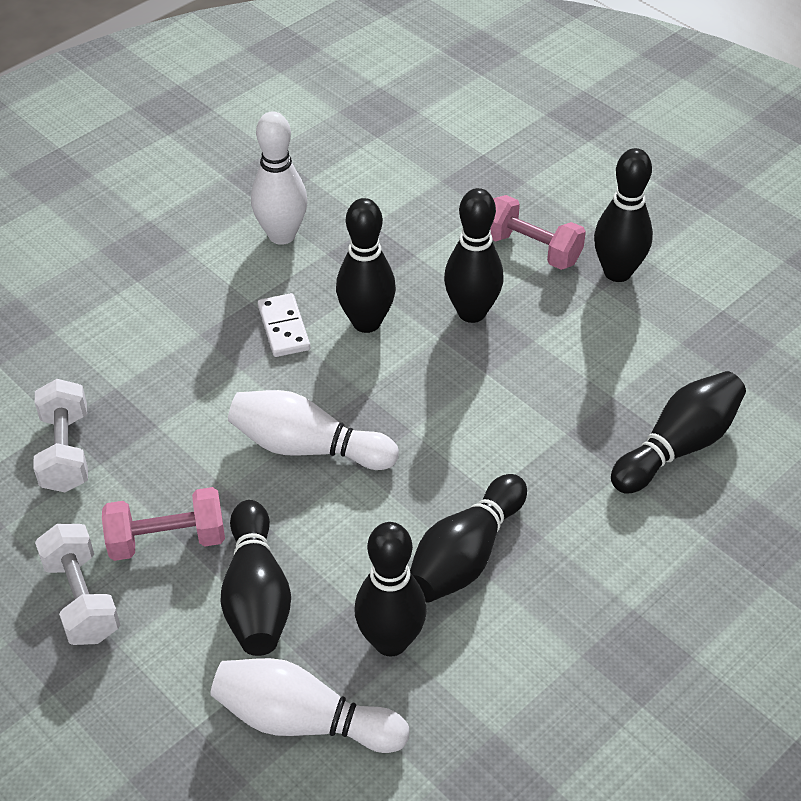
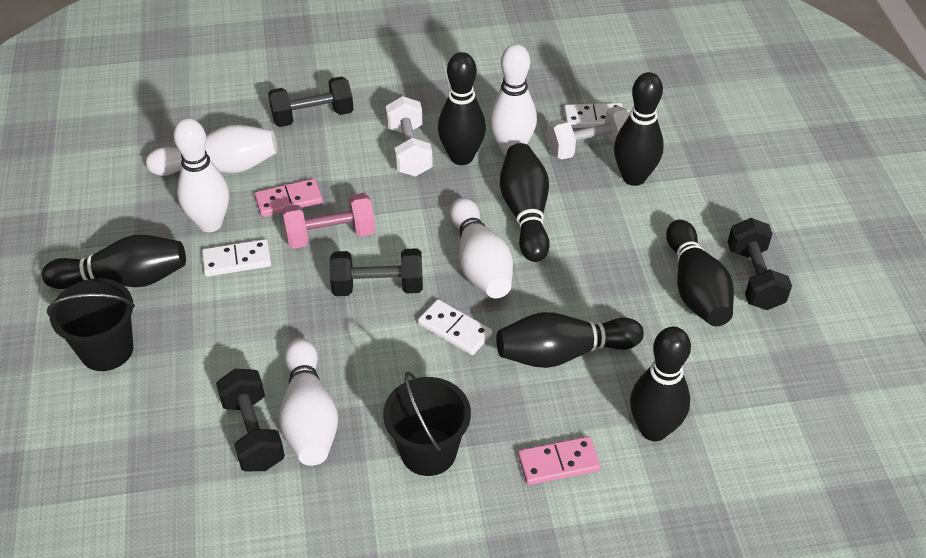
black bucket: 0 -> 2
black dumbbell: 0 -> 4
pink domino: 0 -> 2
pink dumbbell: 2 -> 1
white bowling pin: 3 -> 5
white domino: 1 -> 3

